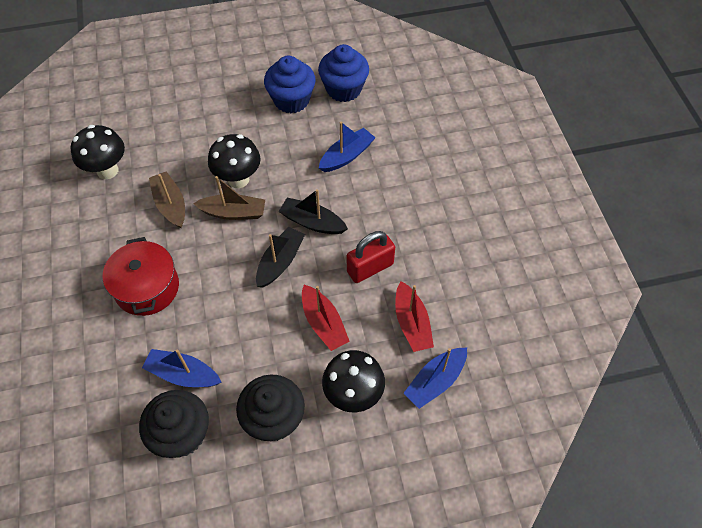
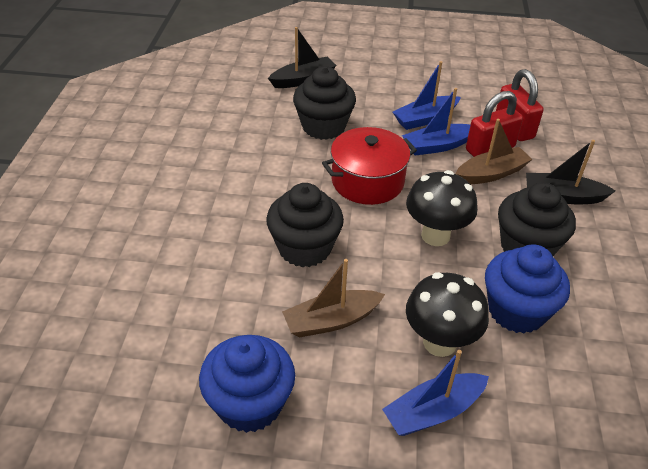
black cupcake: 2 -> 3
black mushroom: 3 -> 2
red boat: 2 -> 0
red padlock: 1 -> 2

